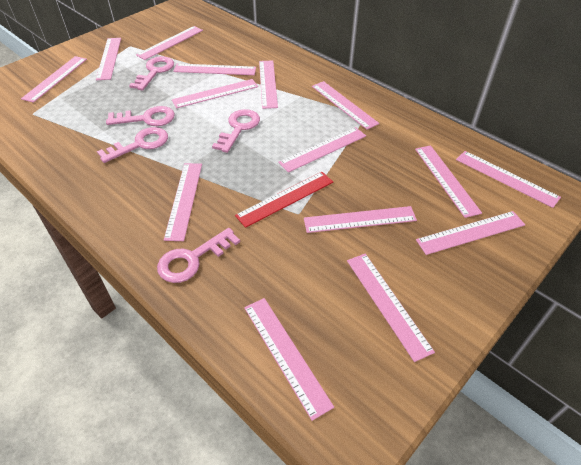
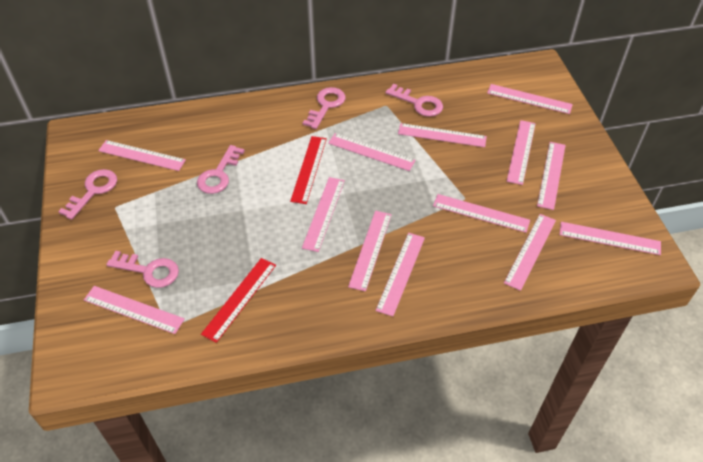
pink ruler: 15 -> 13
red ruler: 1 -> 2

